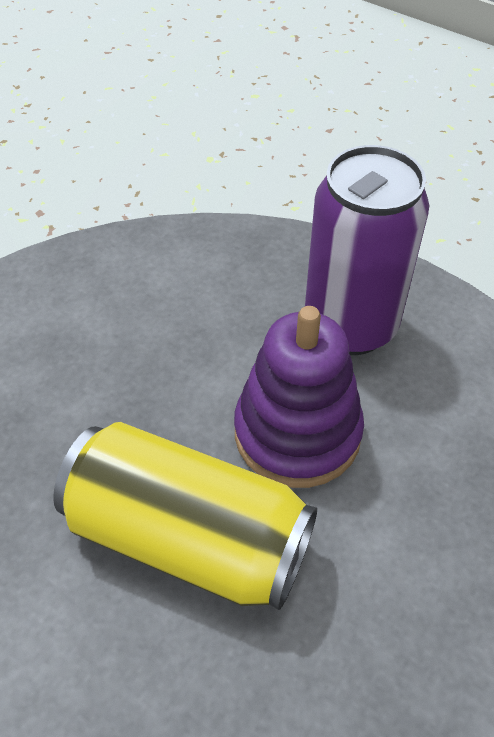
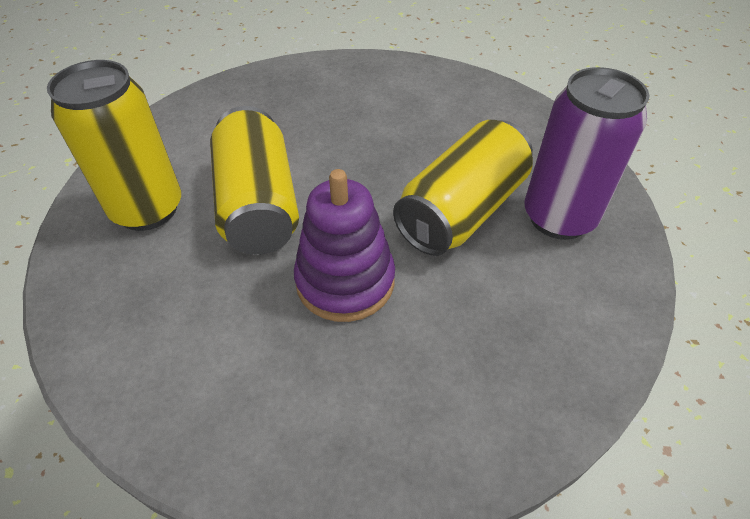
yellow can: 1 -> 3

